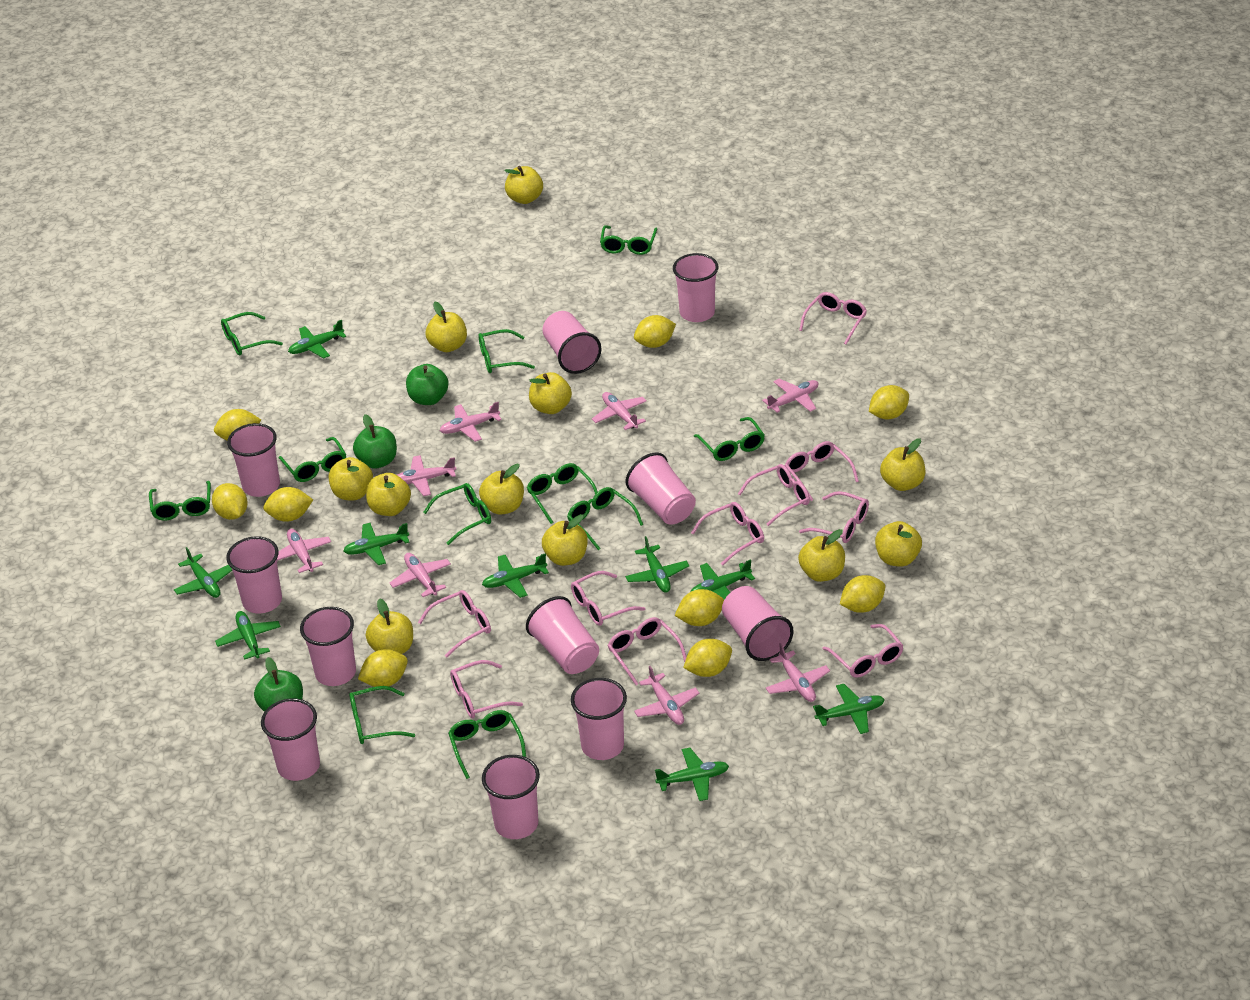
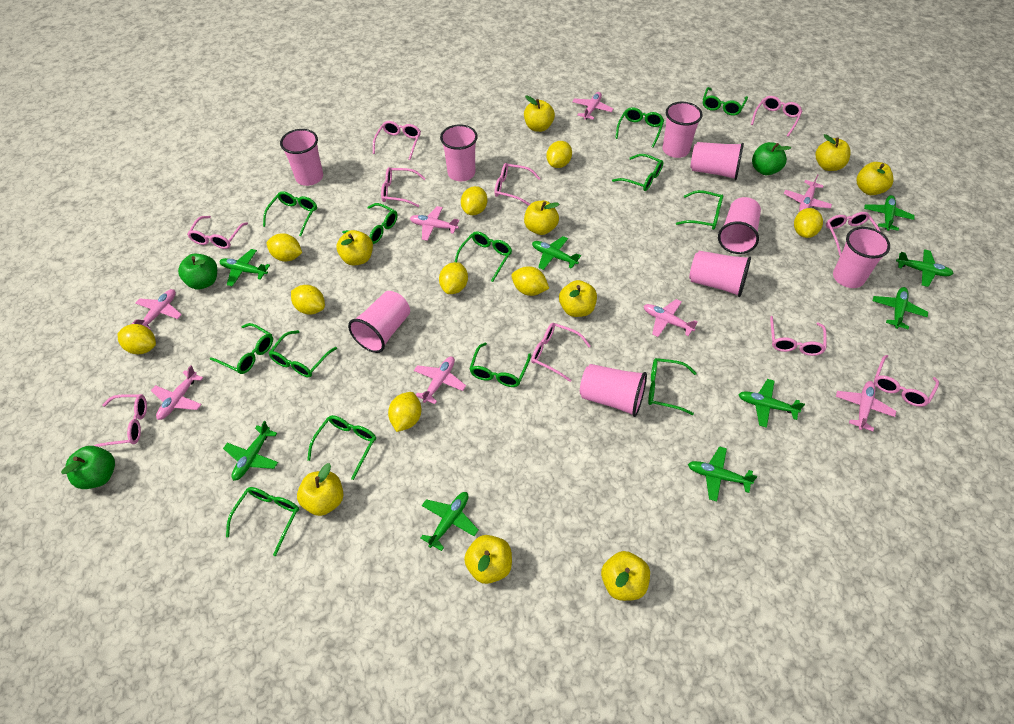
green glasses: 11 -> 13
pink cup: 11 -> 9
yellow apple: 11 -> 9

